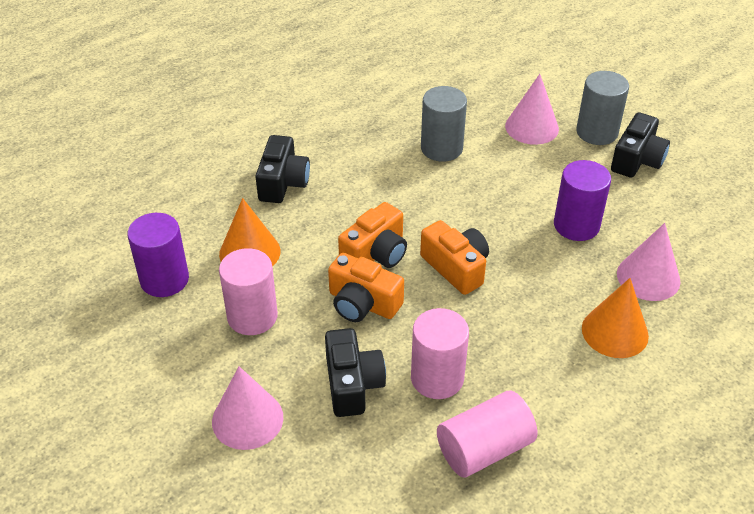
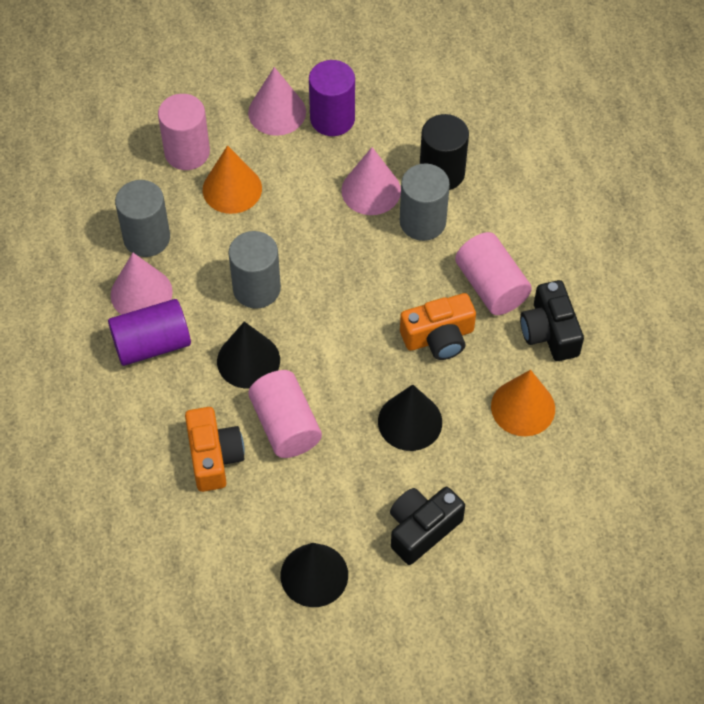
black camera: 3 -> 2
black cone: 0 -> 3
black cylinder: 0 -> 1
grey cylinder: 2 -> 3
orange camera: 3 -> 2

